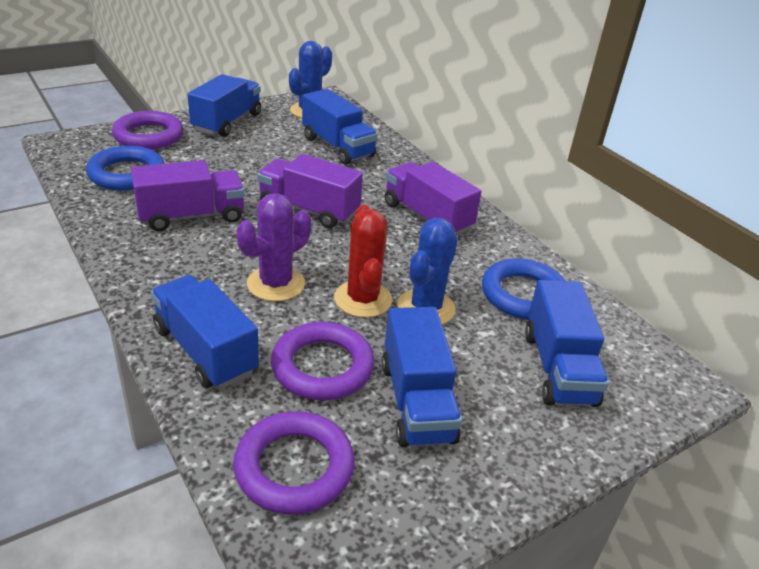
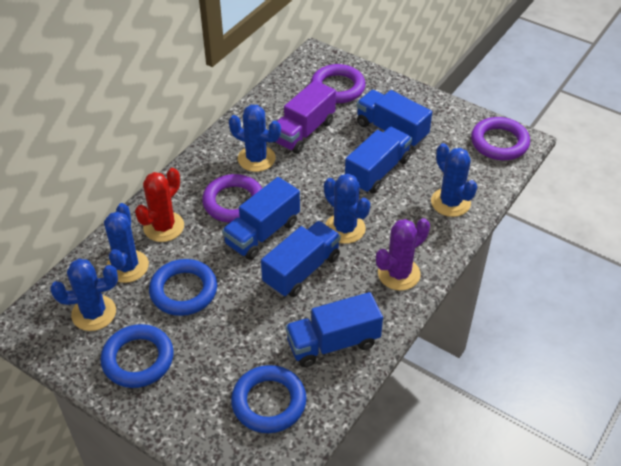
blue cactus: 2 -> 5
blue ring: 2 -> 3
purple truck: 3 -> 1

